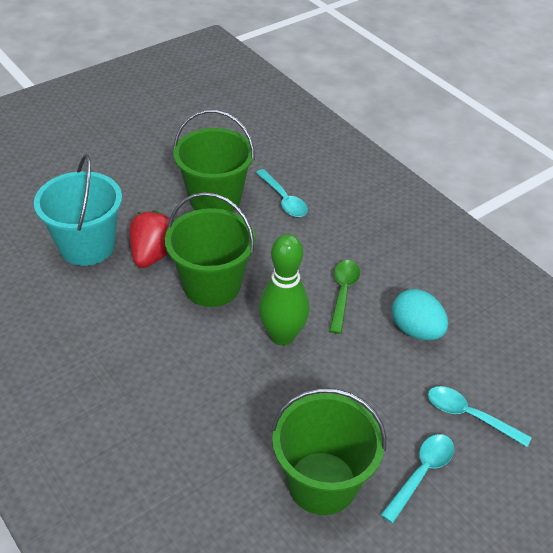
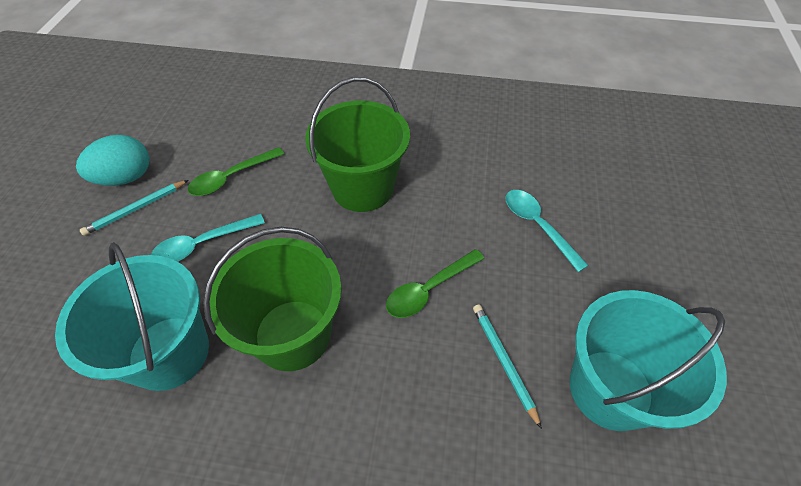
green bowling pin: 1 -> 0
green bucket: 3 -> 2
green spoon: 1 -> 2
red strawberry: 1 -> 0
turquoise bucket: 1 -> 2
turquoise pencil: 0 -> 2
turquoise spoon: 3 -> 2

